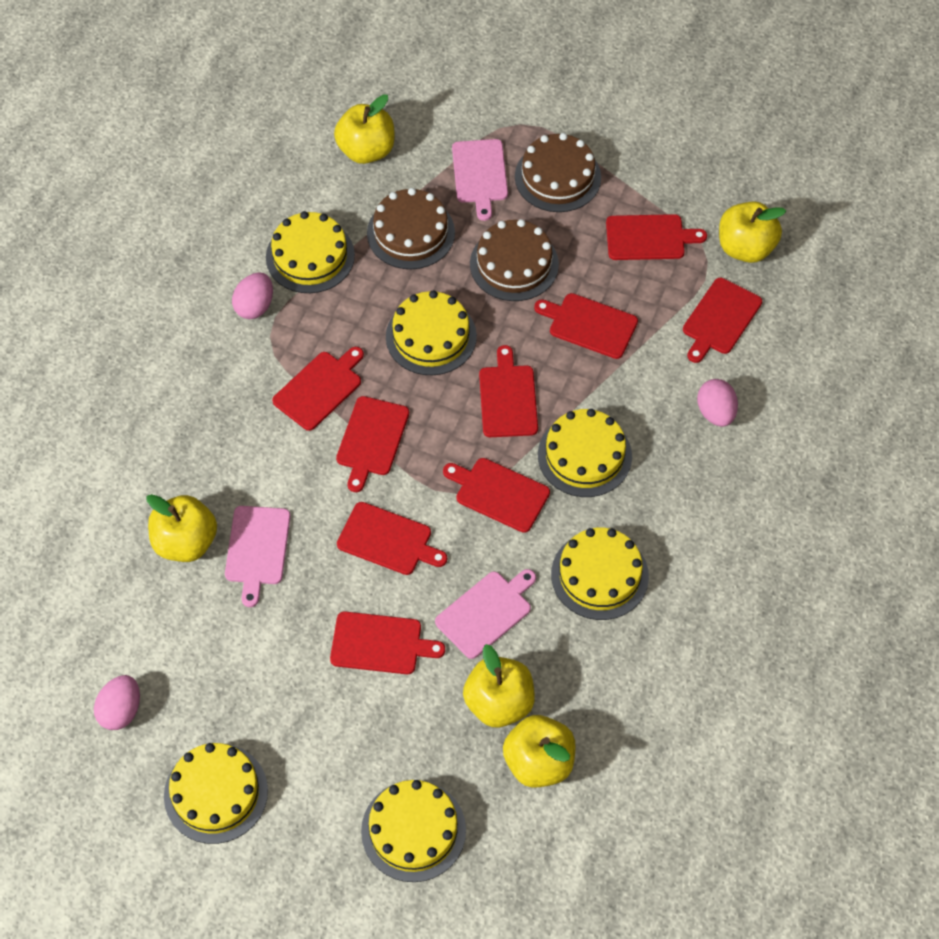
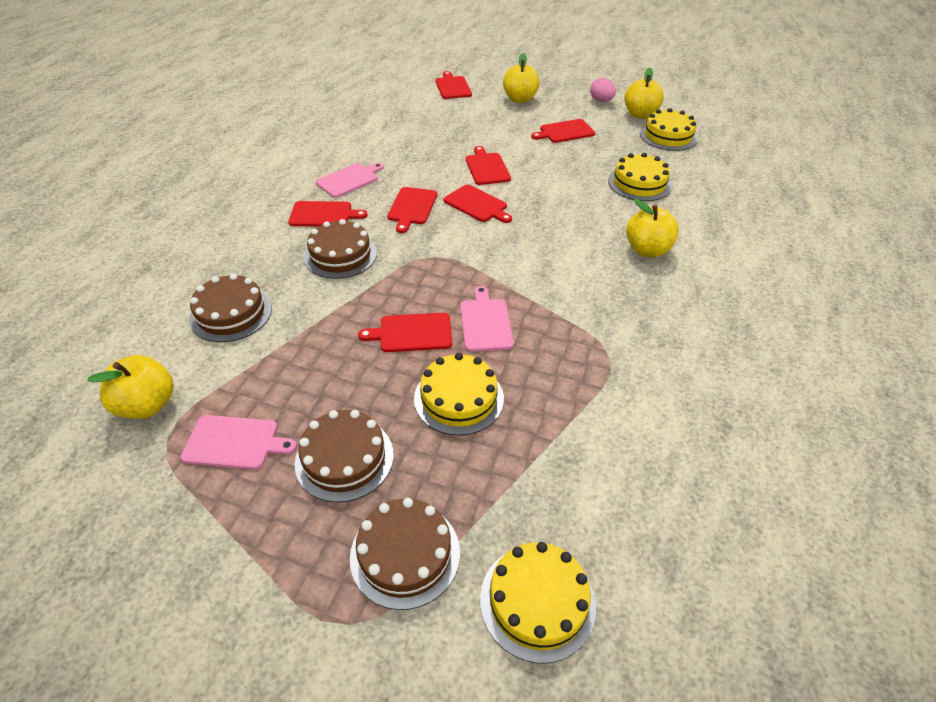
brown cake: 3 -> 4
pink egg: 3 -> 1
red cutting board: 9 -> 7
yellow apple: 5 -> 4
yellow cake: 6 -> 4

